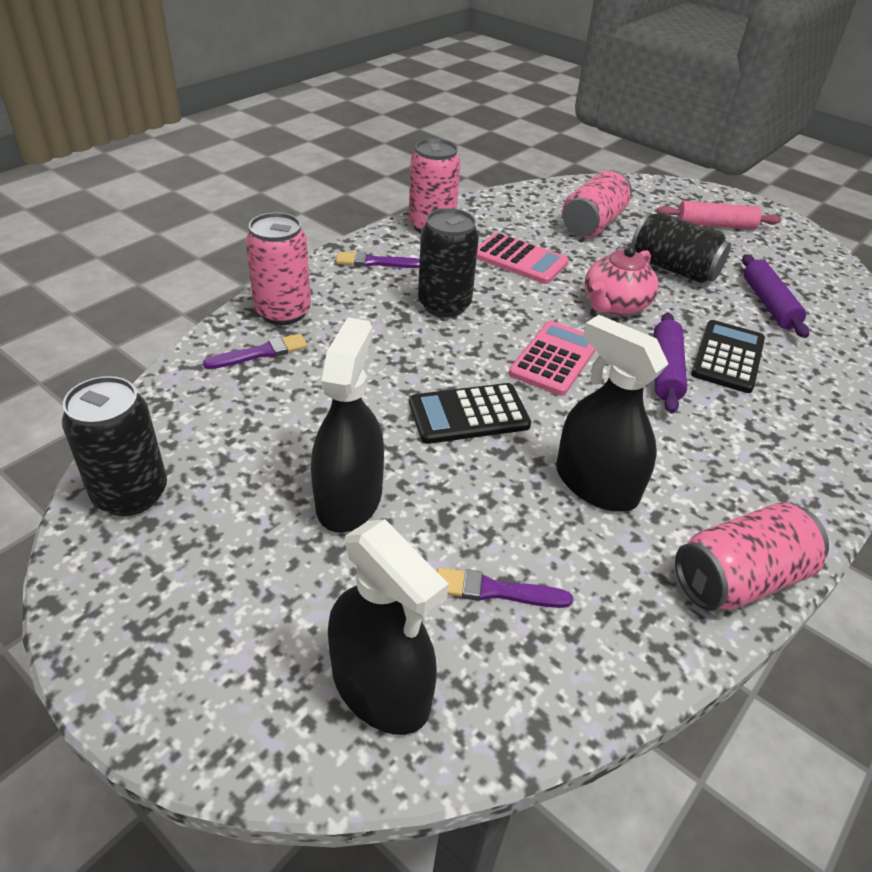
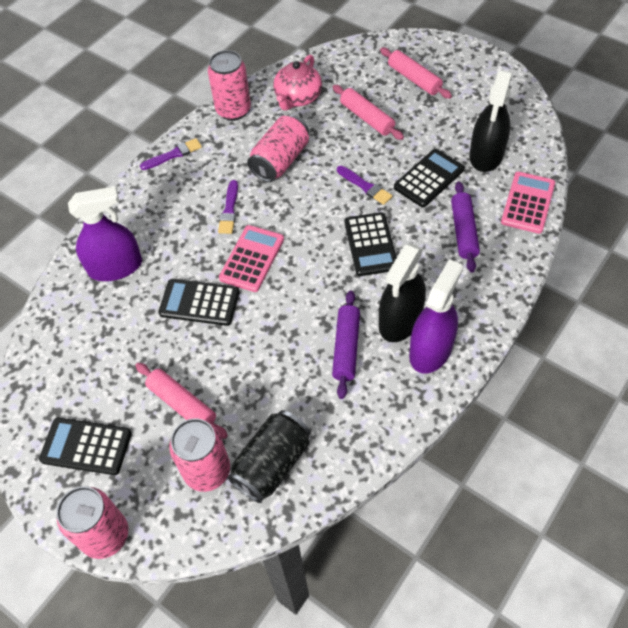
black calculator: 2 -> 4
black can: 3 -> 1
black spray bottle: 3 -> 2
pink rolling pin: 1 -> 3
purple spray bottle: 0 -> 2

